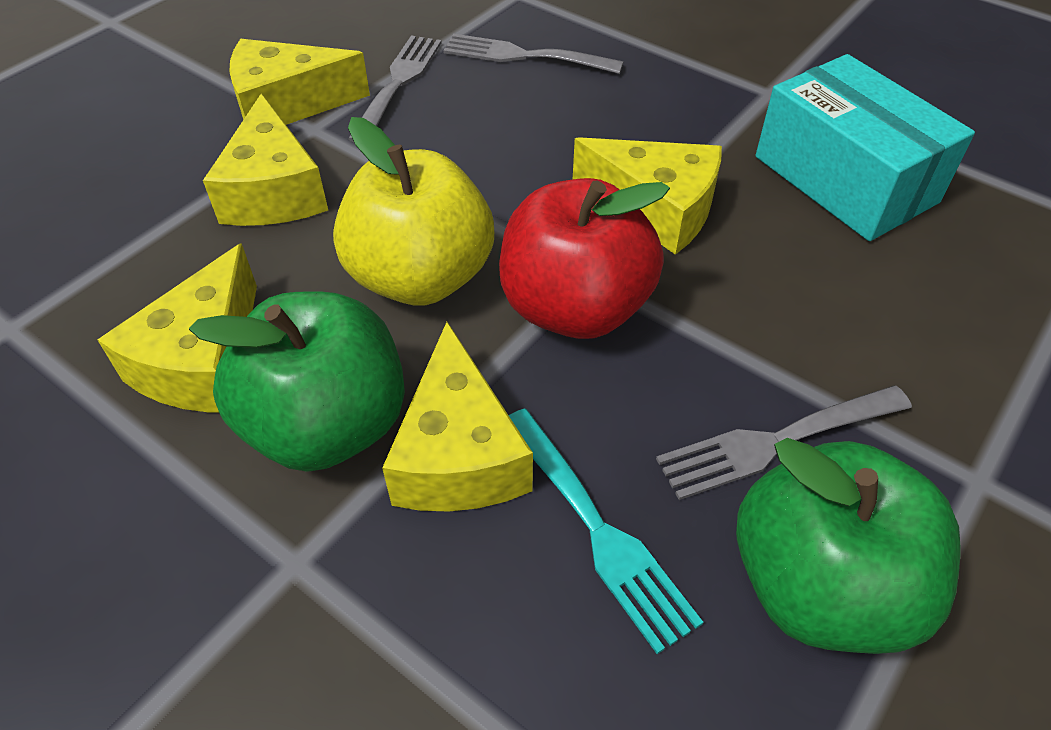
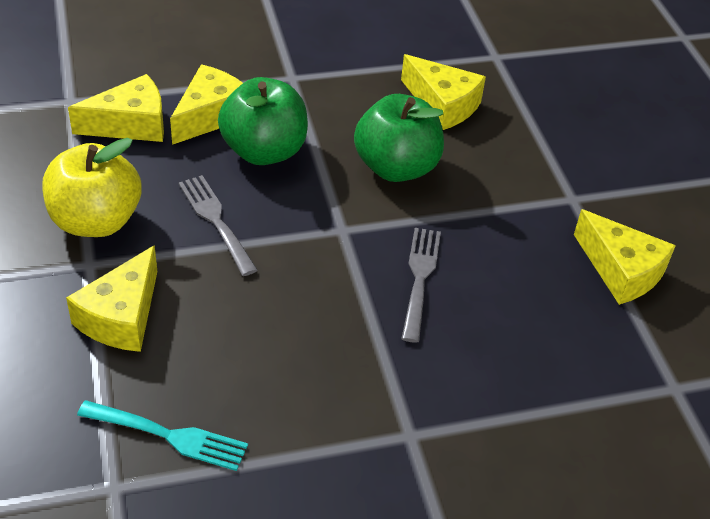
grey fork: 3 -> 2
red apple: 1 -> 0
turquoise box: 1 -> 0

